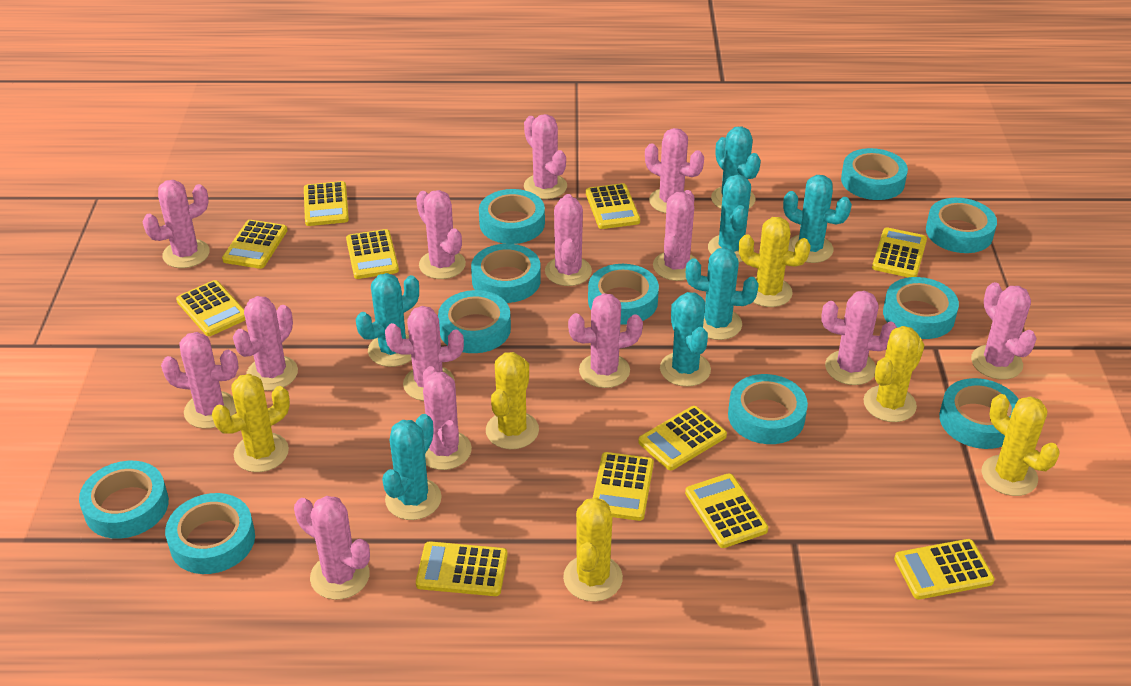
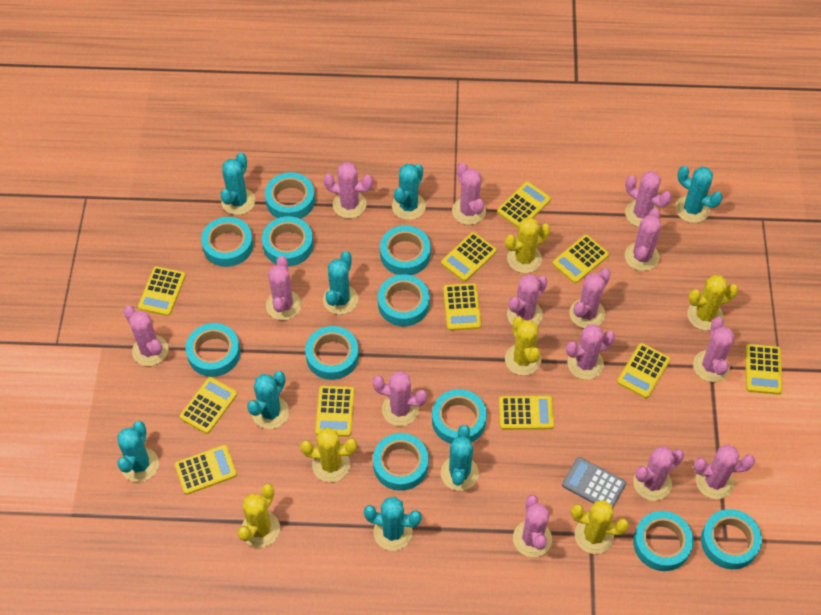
grey calculator: 0 -> 1
turquoise cactus: 7 -> 8

